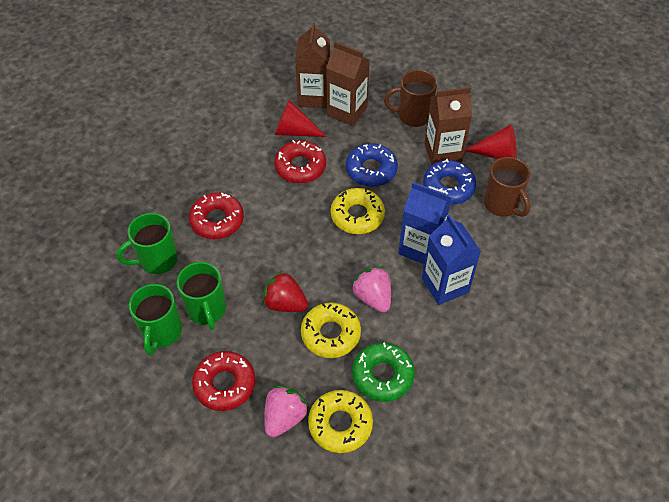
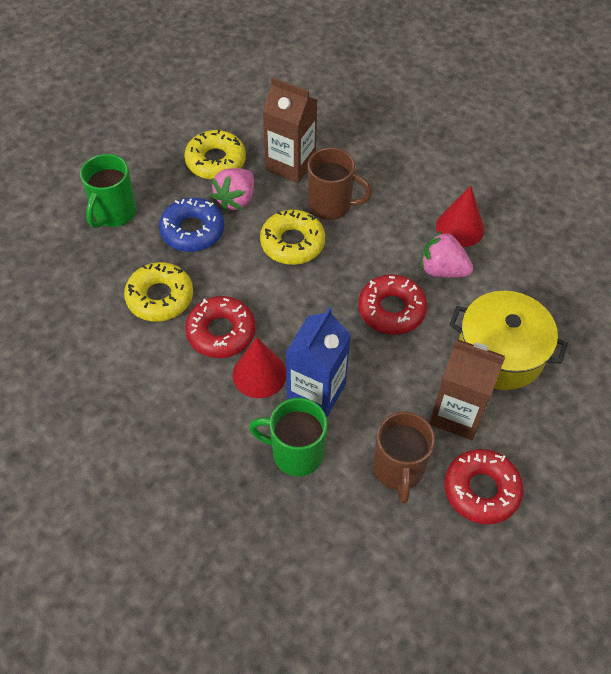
blue carton: 2 -> 1
blue donut: 2 -> 1
brown carton: 3 -> 2
green donut: 1 -> 0
green mug: 3 -> 2
red strawberry: 1 -> 0
yellow pot: 0 -> 1

